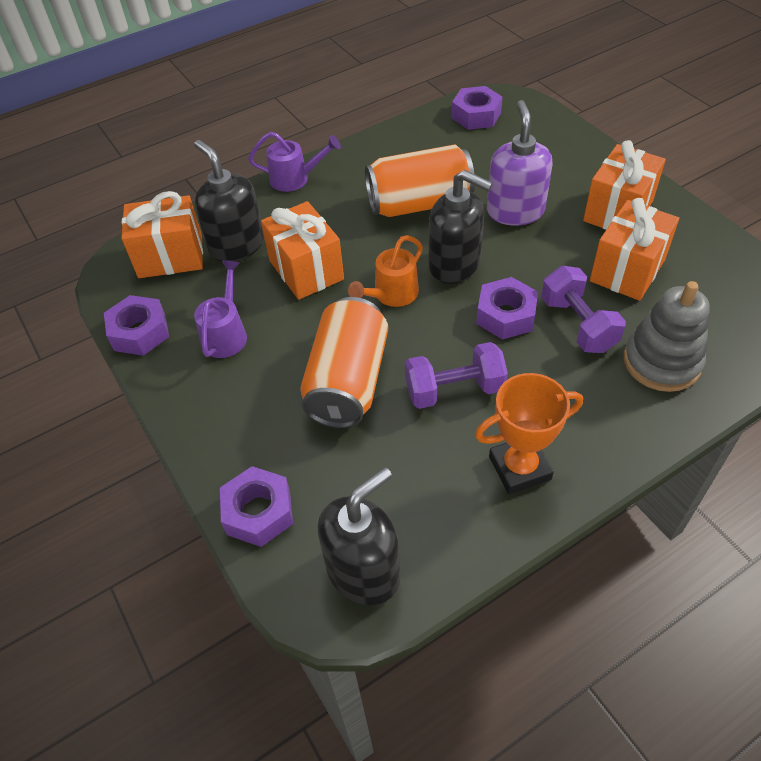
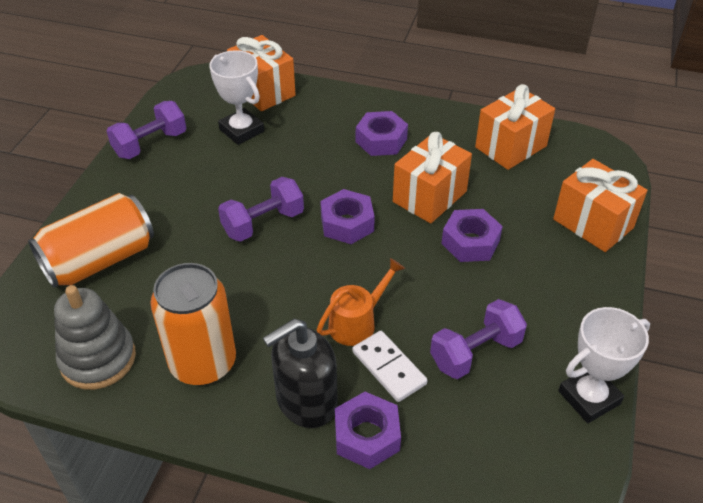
black soap dispenser: 3 -> 1
orange trophy: 1 -> 0
purple dumbbell: 2 -> 3
purple soap dispenser: 1 -> 0
purple watering can: 2 -> 0
white domino: 0 -> 1
white trophy: 0 -> 2

